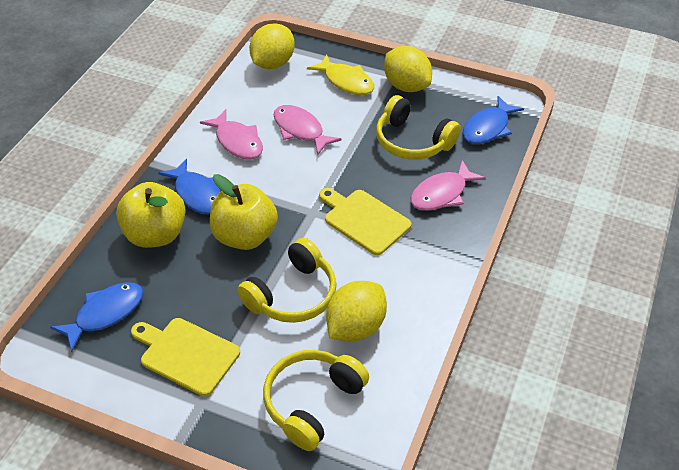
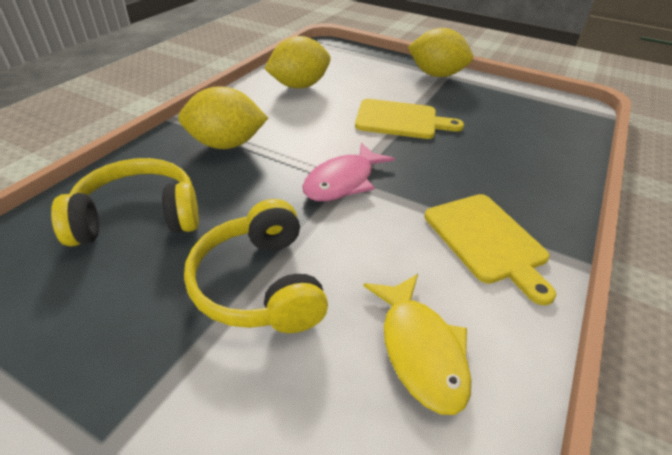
blue fish: 3 -> 0
pink fish: 3 -> 1
yellow apple: 2 -> 0
yellow headphones: 3 -> 2

